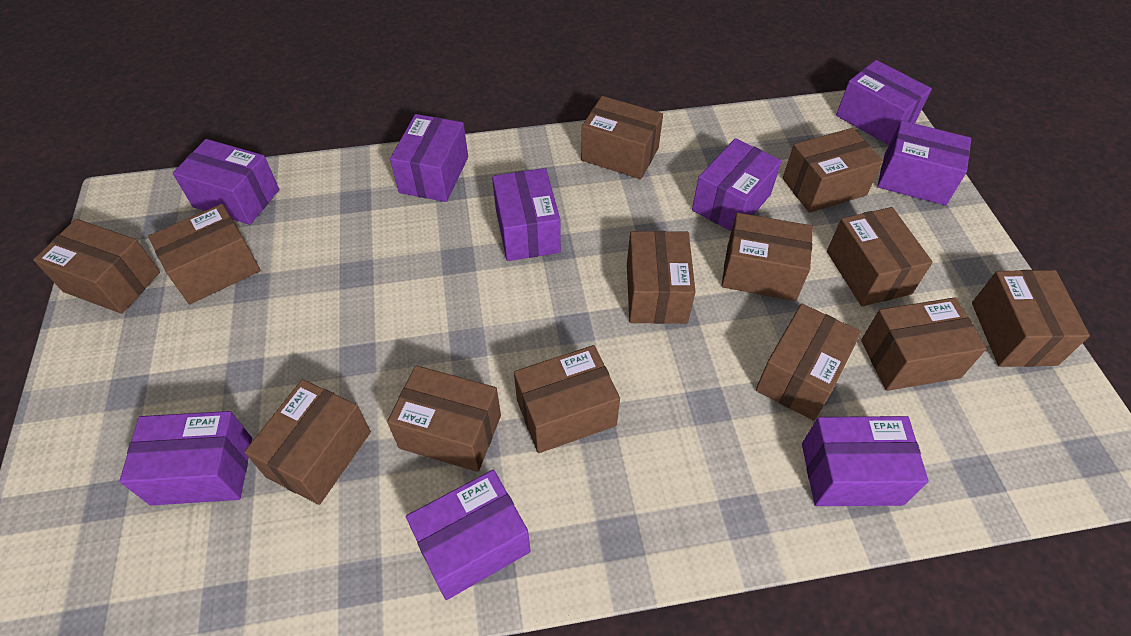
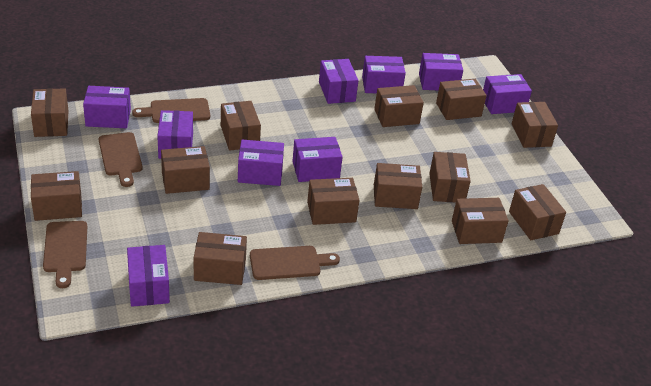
brown cutting board: 0 -> 4

